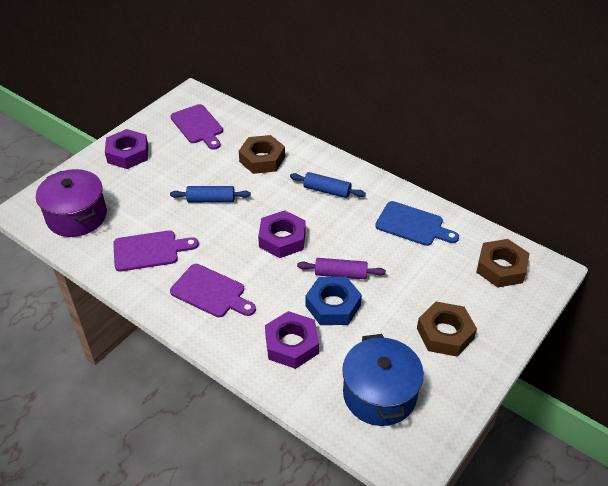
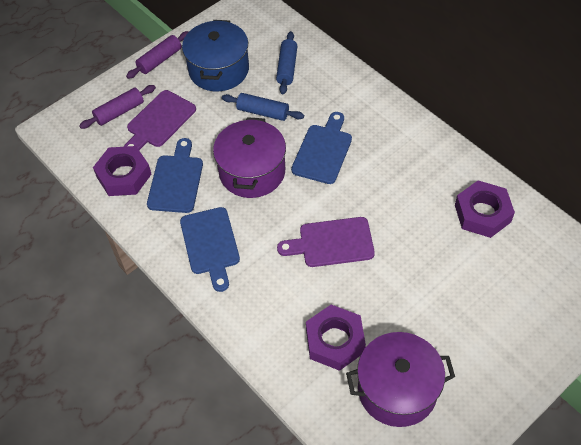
blue cutting board: 1 -> 3
blue nut: 1 -> 0
brown nut: 3 -> 0
purple cutting board: 3 -> 2
purple pot: 1 -> 2
purple rolling pin: 1 -> 2

